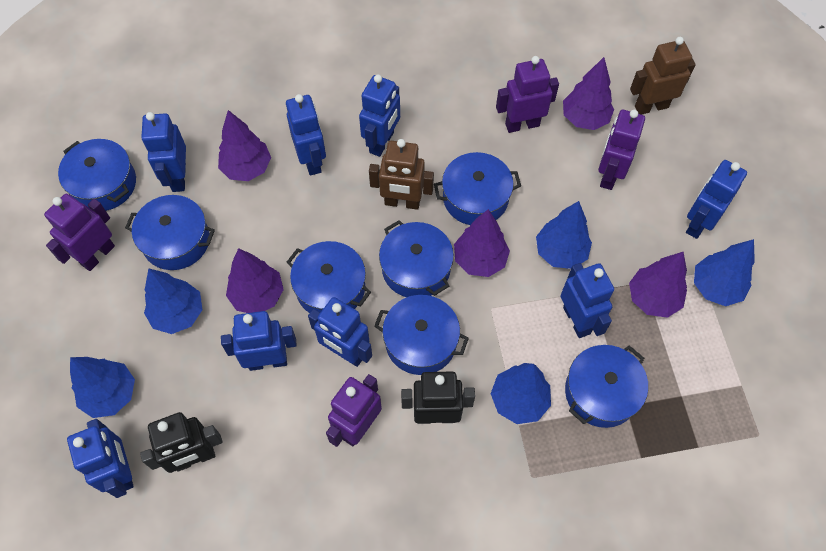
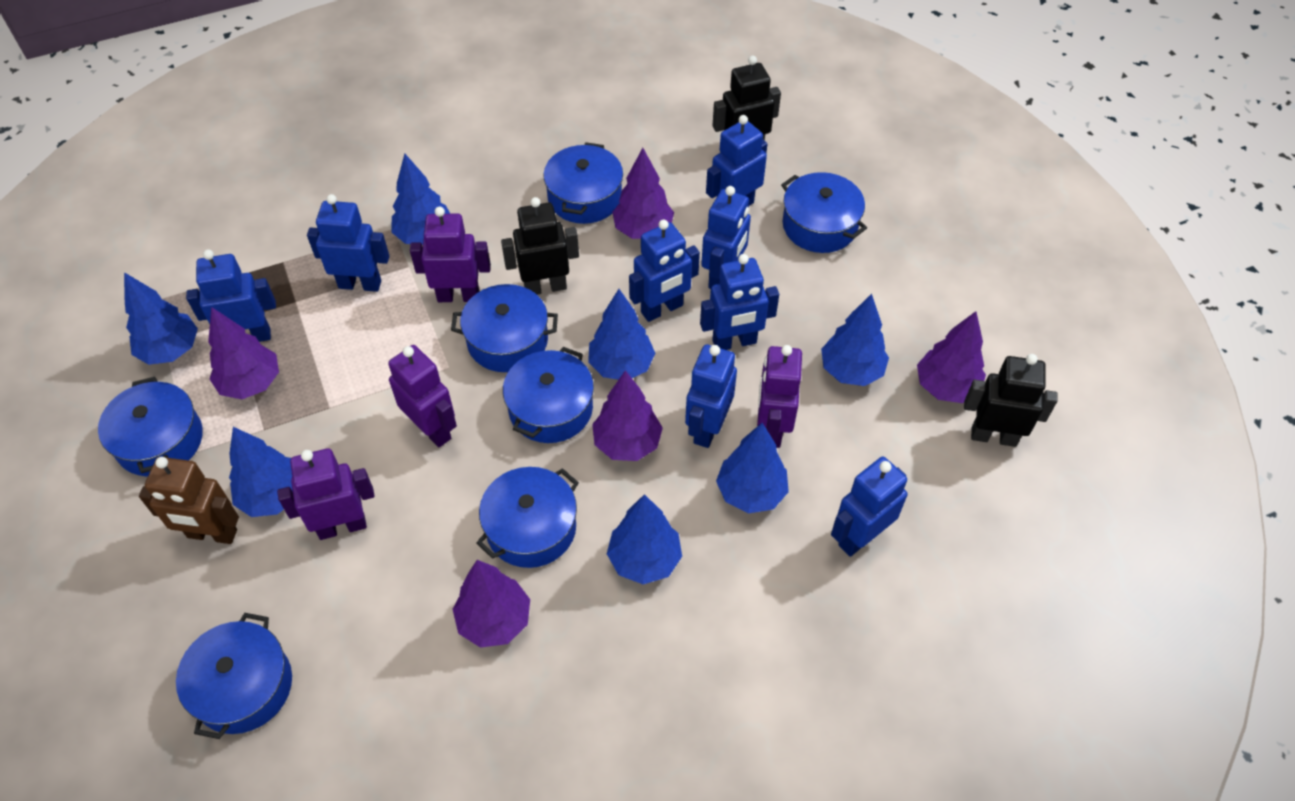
black robot: 2 -> 3
blue tree: 5 -> 7
brown robot: 2 -> 1

